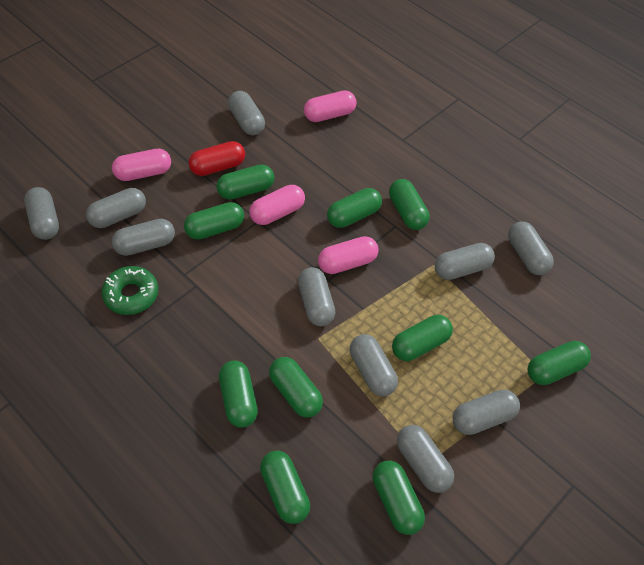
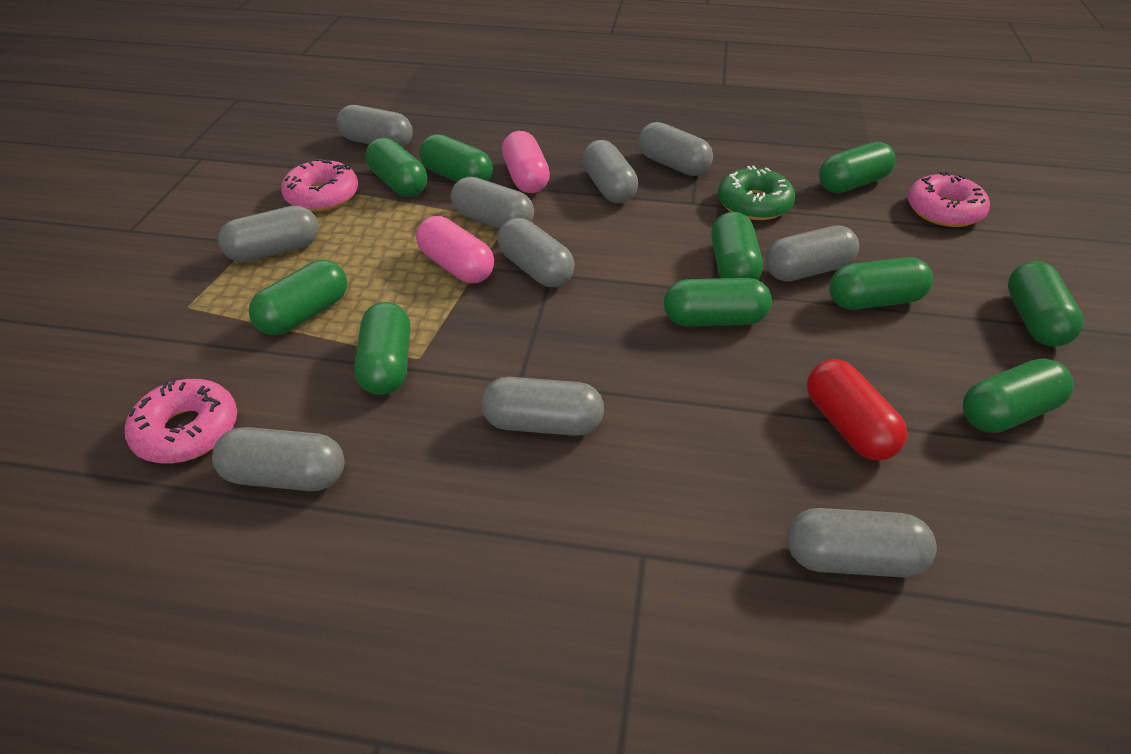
pink capsule: 4 -> 2
pink donut: 0 -> 3

